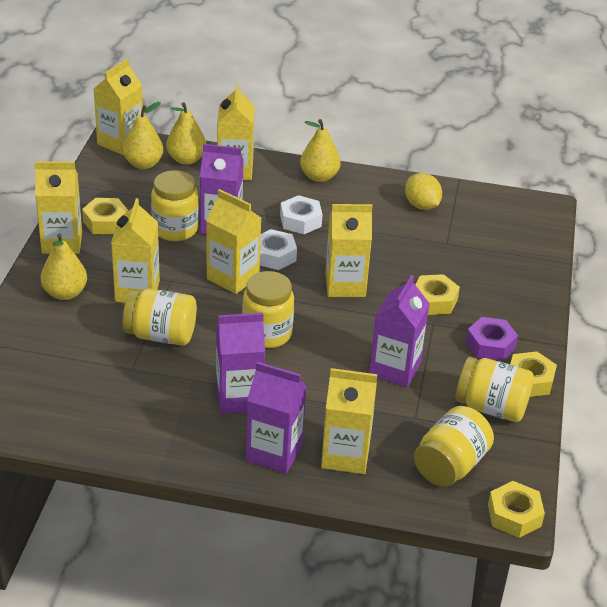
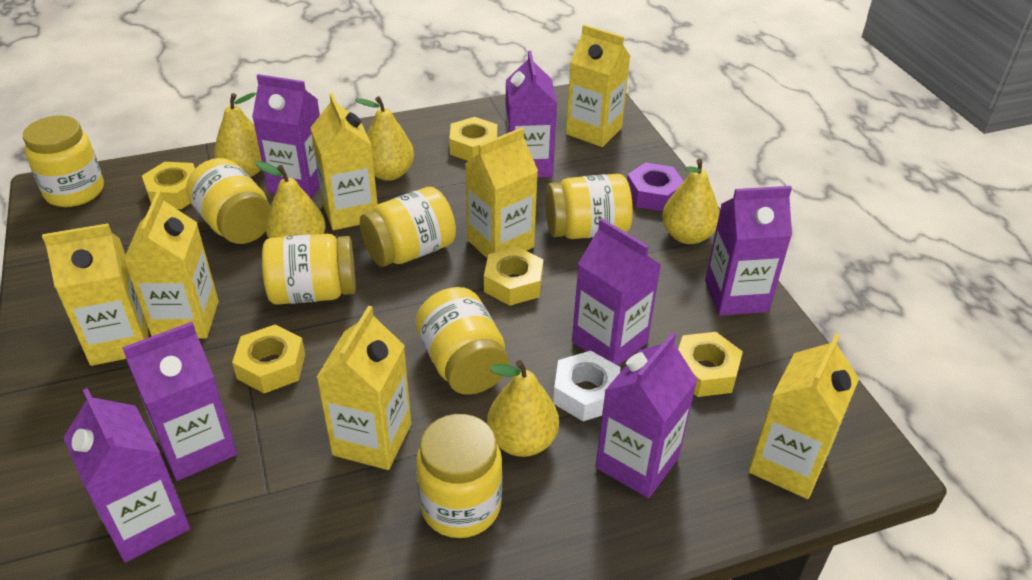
purple carton: 4 -> 7
white nut: 2 -> 1
yellow jar: 5 -> 7
yellow lemon: 1 -> 0
yellow nut: 4 -> 5
yellow pear: 4 -> 5

